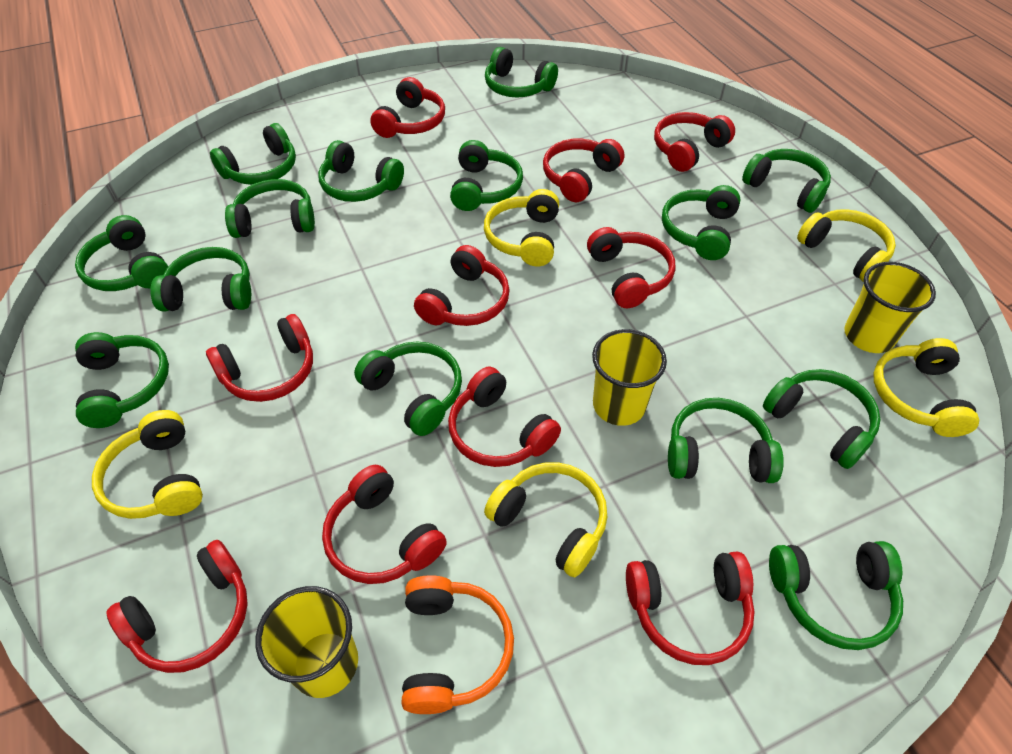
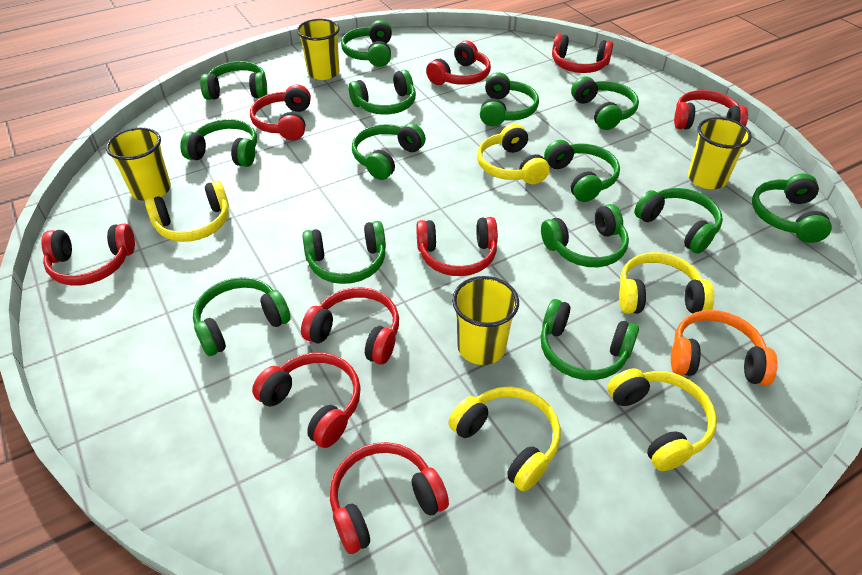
red headphones: 10 -> 9
yellow cup: 3 -> 4

